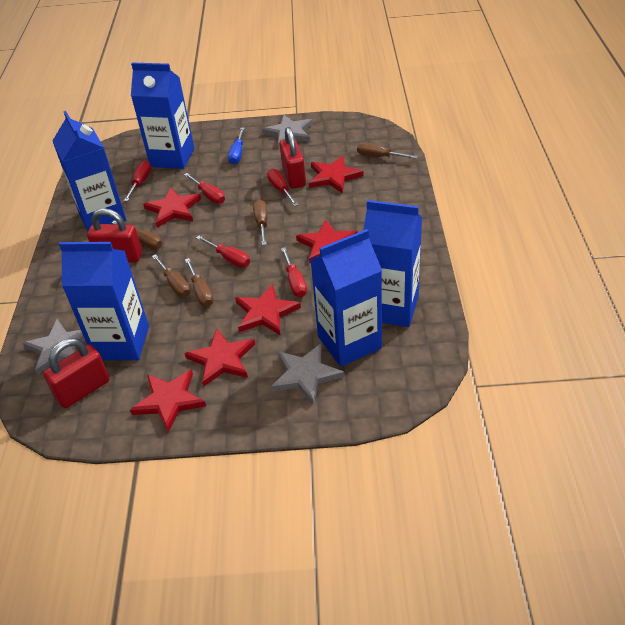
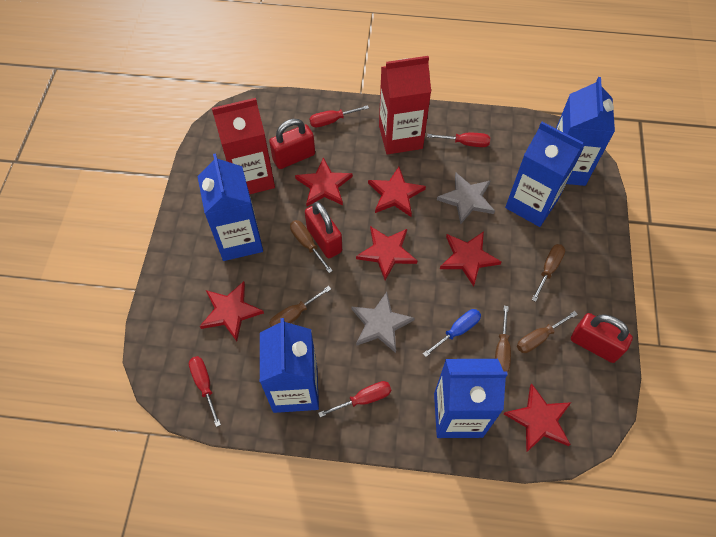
grey star: 3 -> 2
red carton: 0 -> 2
red screwdriver: 5 -> 4

